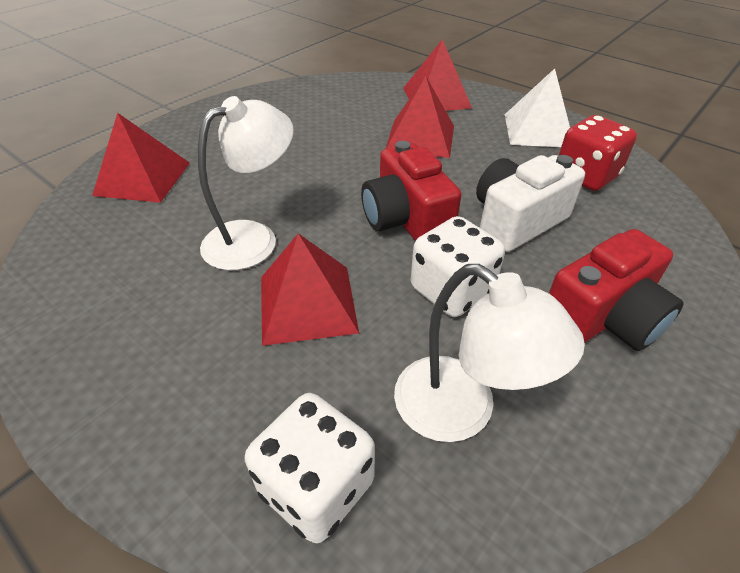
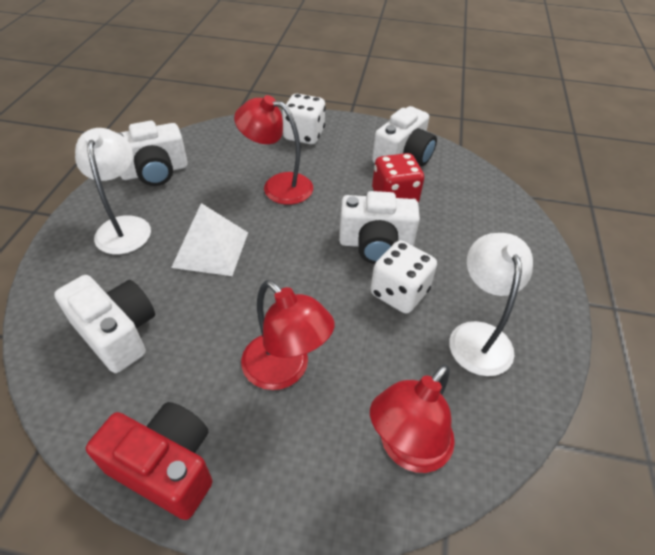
red camera: 2 -> 1
red lamp: 0 -> 3
red pyramid: 4 -> 0
white camera: 1 -> 4

